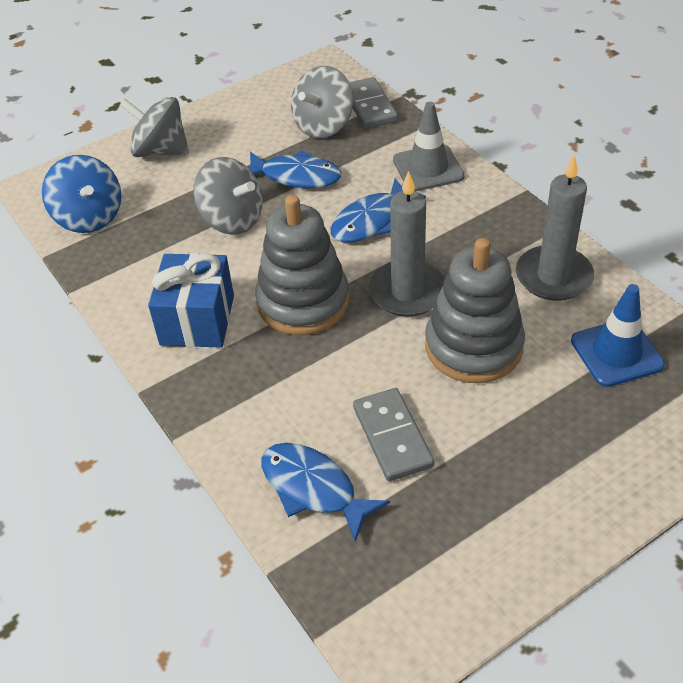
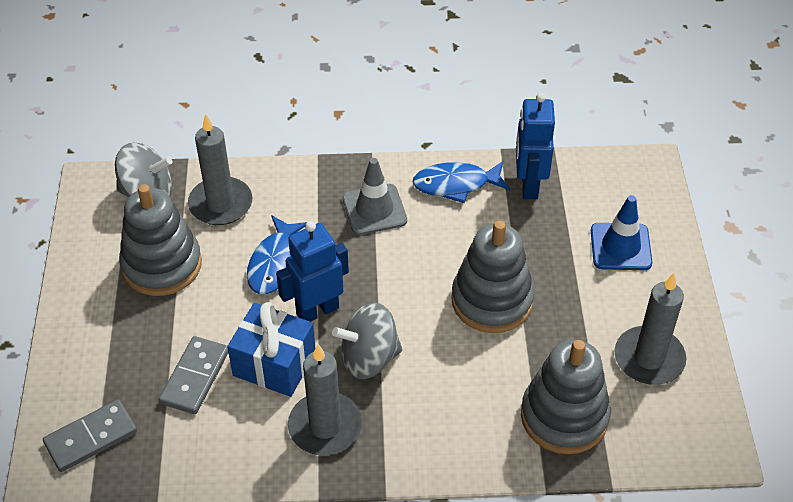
blue fish: 3 -> 2
blue robot: 0 -> 2
blue spinning top: 1 -> 0
grey candle: 2 -> 3
grey spinning top: 3 -> 2
grey stacking toy: 2 -> 3

